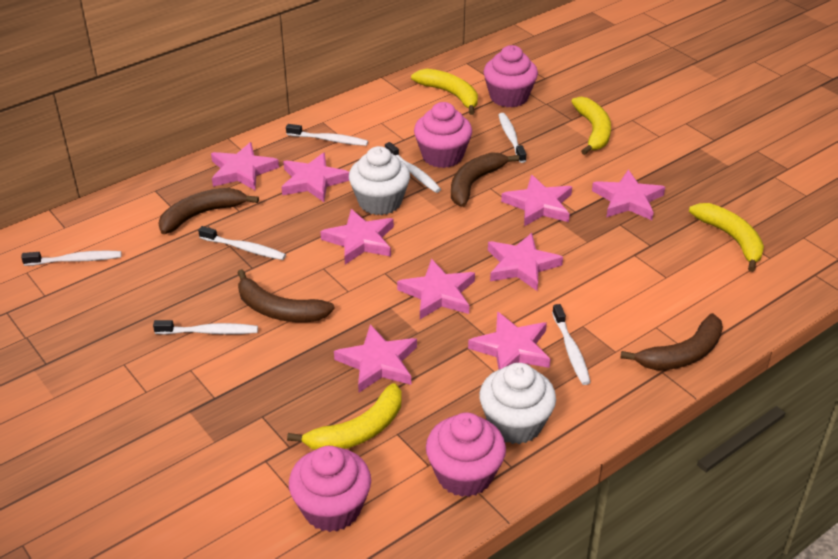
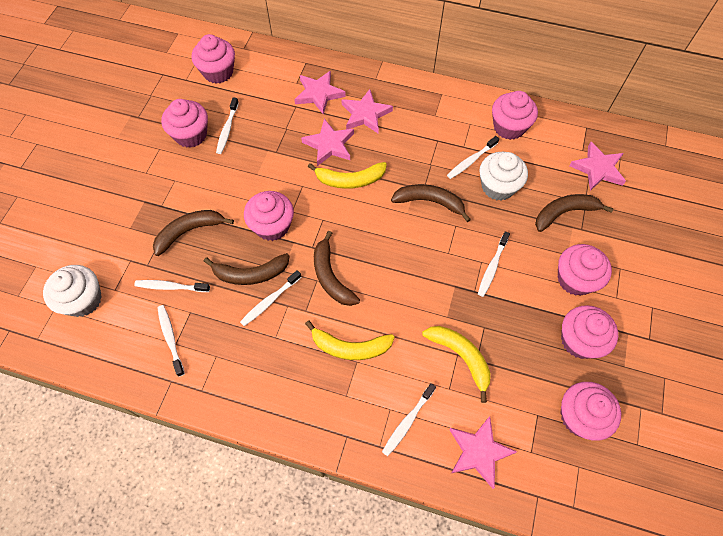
brown banana: 4 -> 5
pink cupcake: 4 -> 7
pink star: 9 -> 5
yellow banana: 4 -> 3

